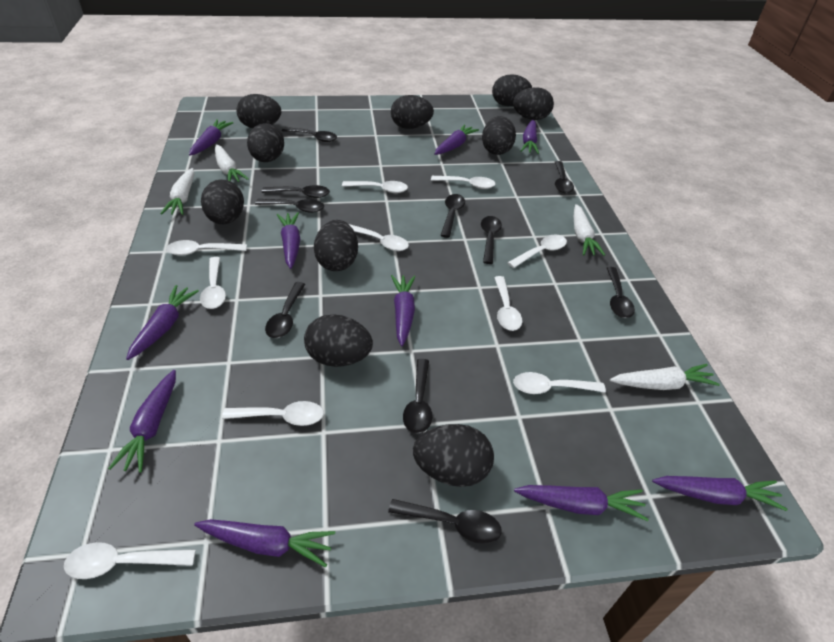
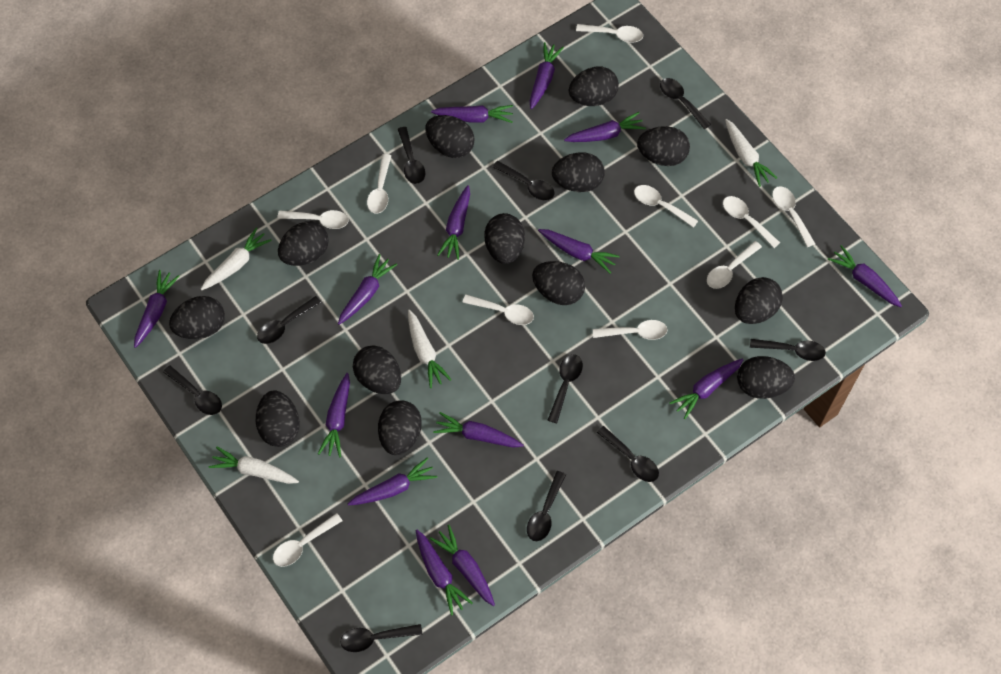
black egg: 10 -> 13
purple carrot: 10 -> 14

